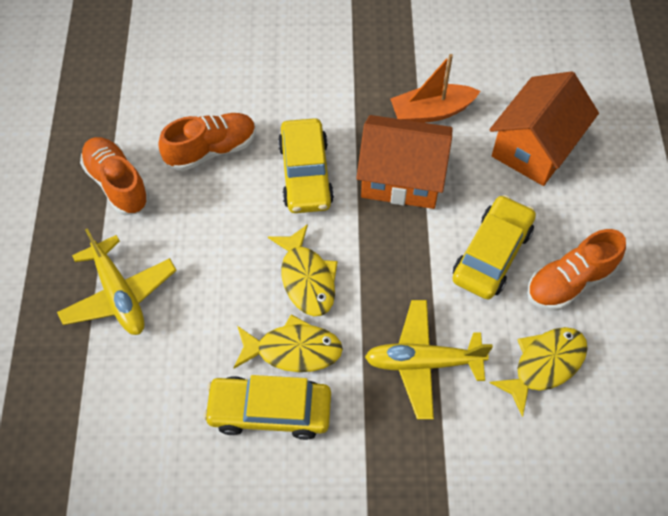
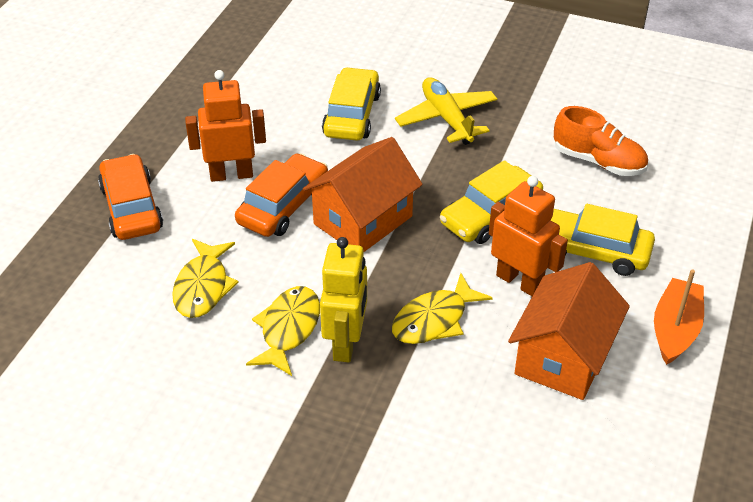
orange car: 0 -> 2
orange robot: 0 -> 2
orange shoe: 3 -> 1
yellow plane: 2 -> 1
yellow robot: 0 -> 1

